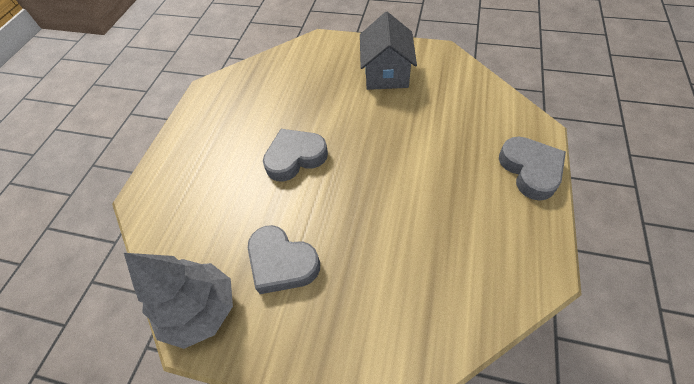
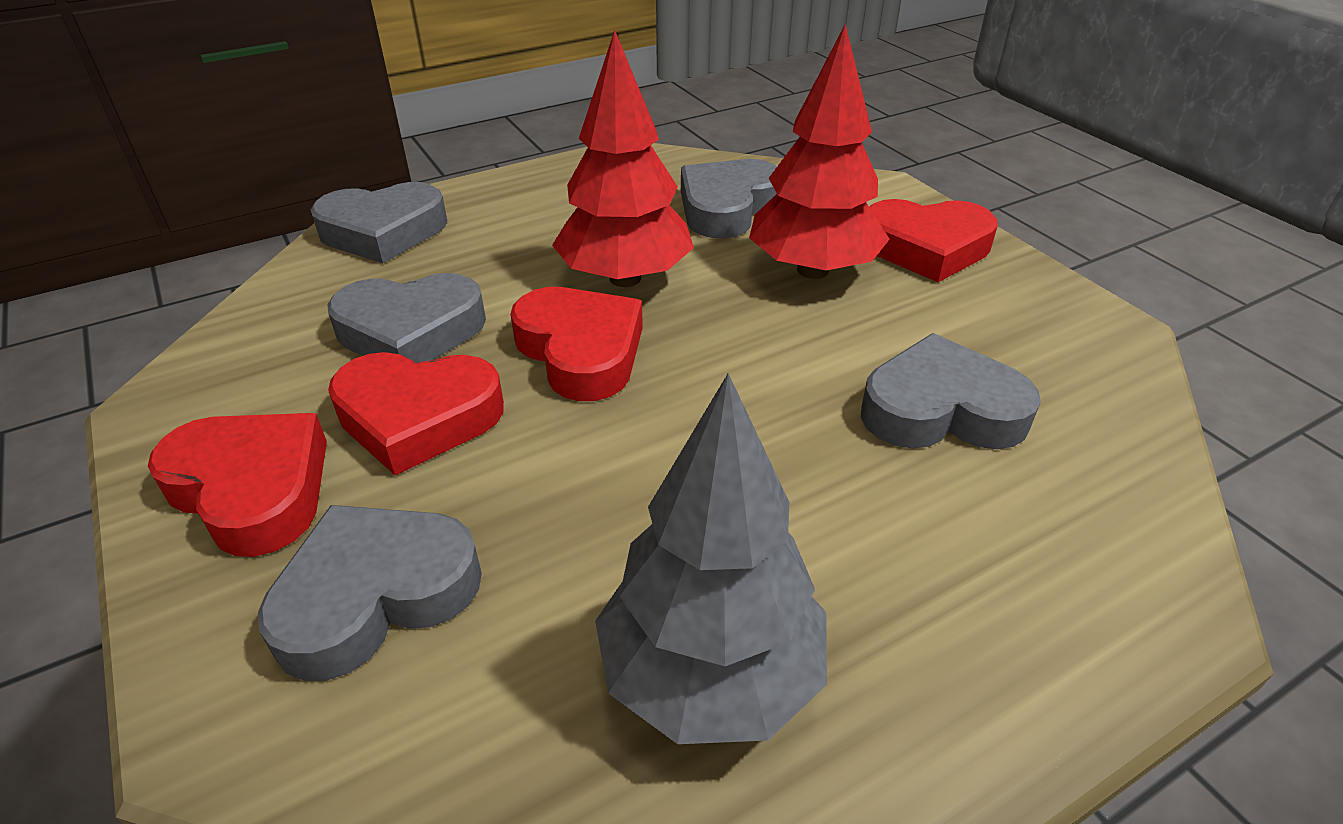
grey heart: 3 -> 5
grey house: 1 -> 0
red heart: 0 -> 4
red tree: 0 -> 2

